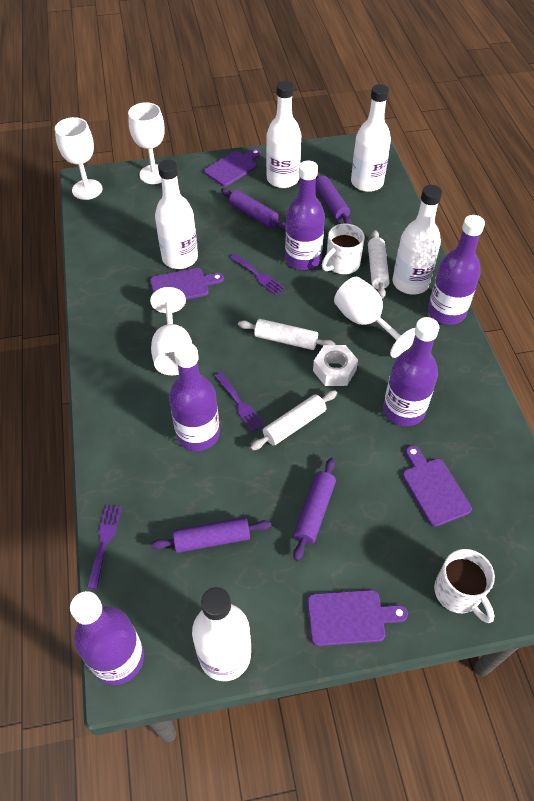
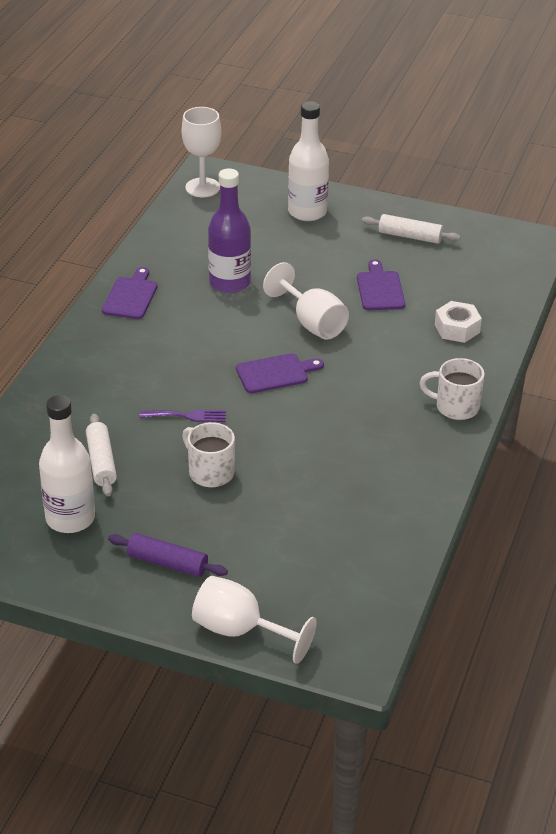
purple bottle: 5 -> 1
purple cutting board: 4 -> 3
purple fork: 3 -> 1
purple rolling pin: 4 -> 1
white bottle: 5 -> 2
white goblet: 4 -> 3
white rolling pin: 3 -> 2

